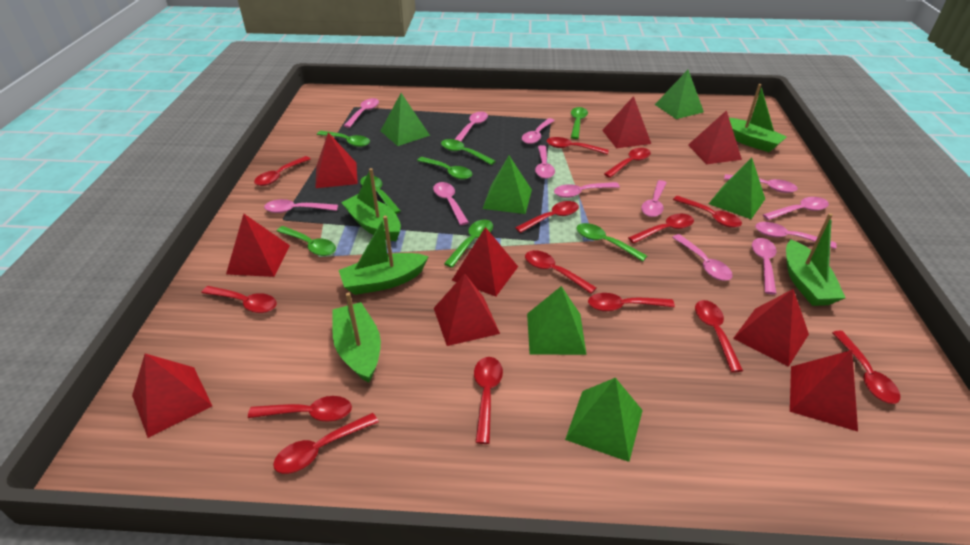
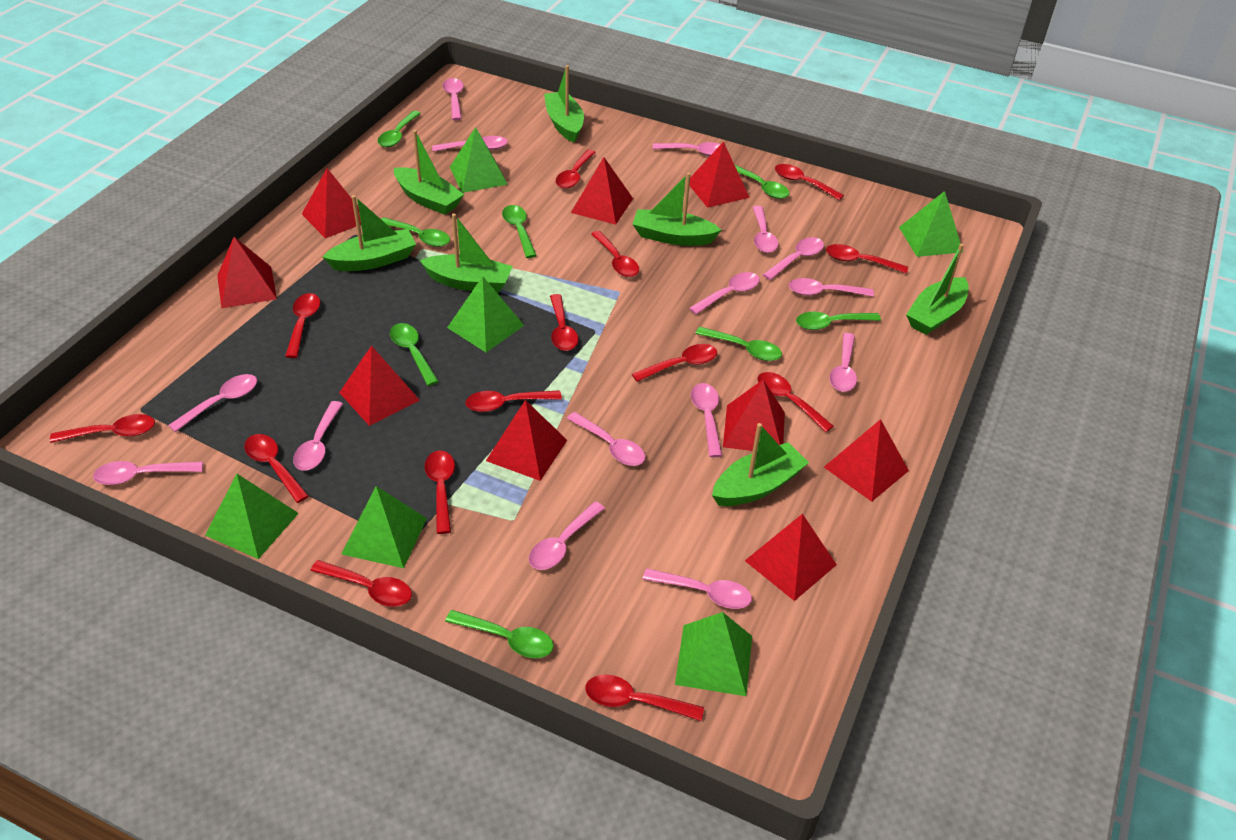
green boat: 5 -> 7
pink spoon: 13 -> 15

